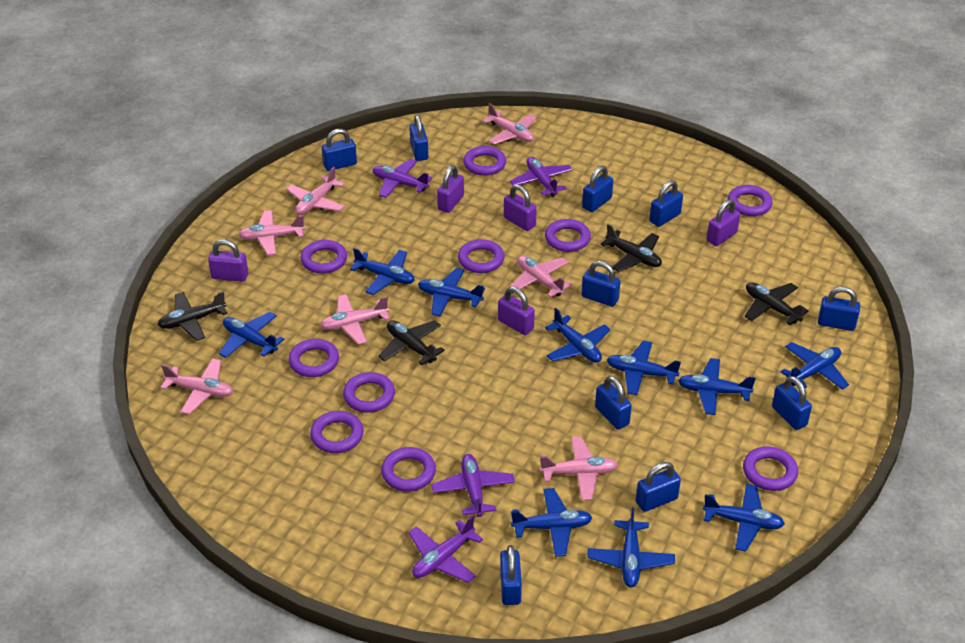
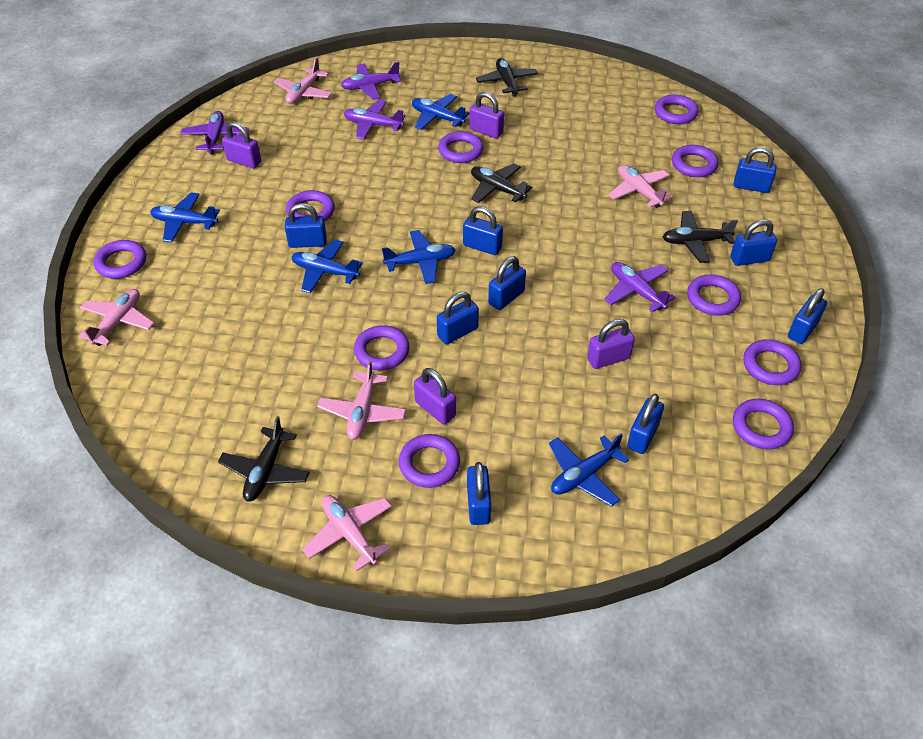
blue padlock: 10 -> 9
blue plane: 10 -> 5
pink plane: 7 -> 5
purple padlock: 5 -> 4

